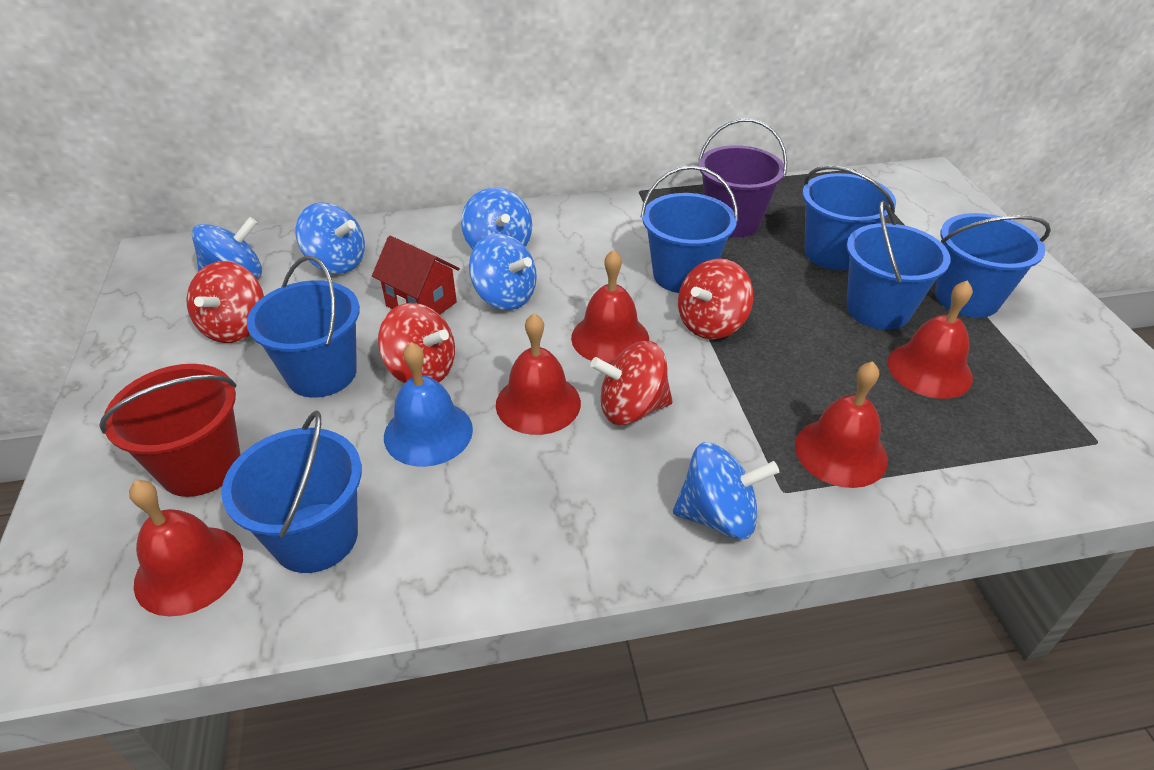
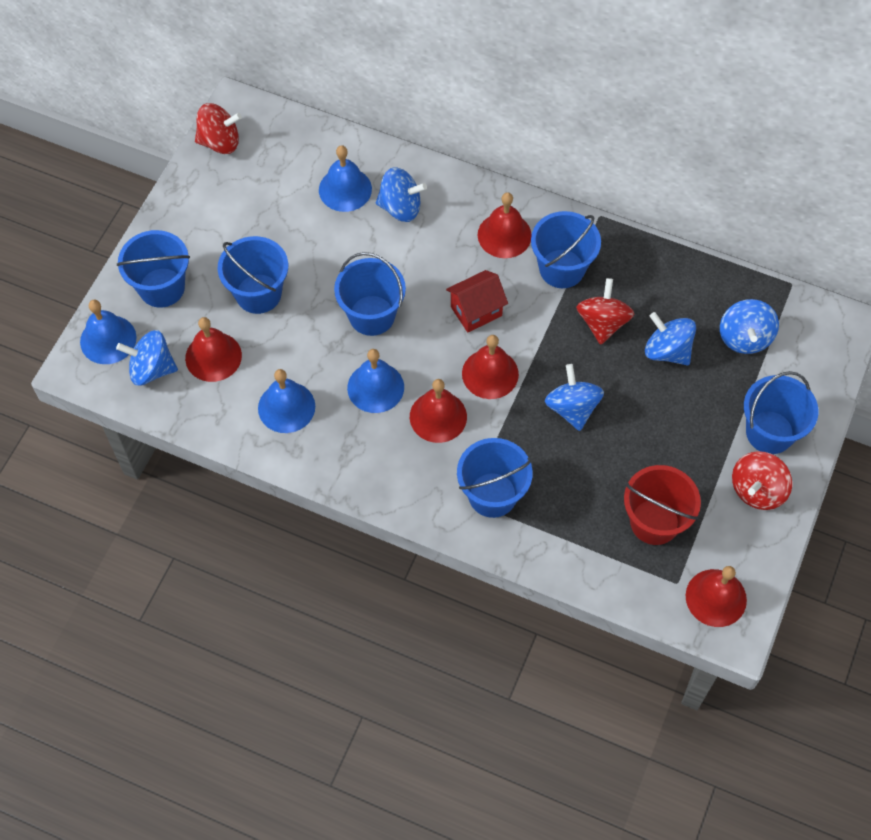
blue bell: 1 -> 4
purple bucket: 1 -> 0
red spinning top: 4 -> 3

